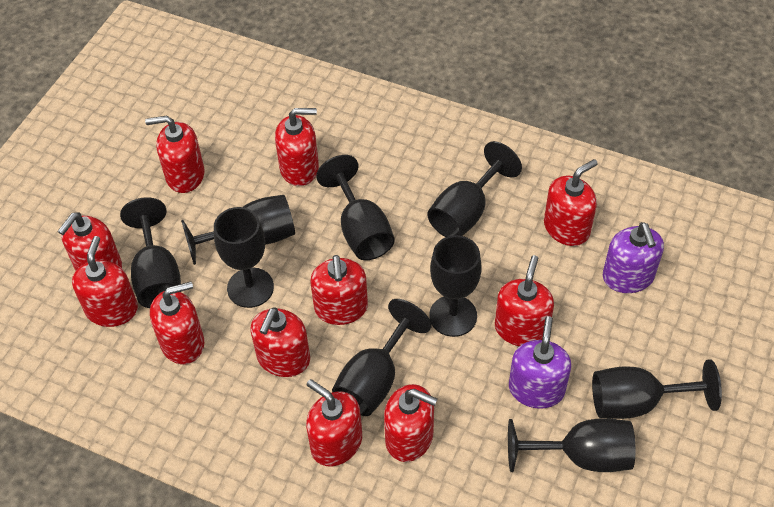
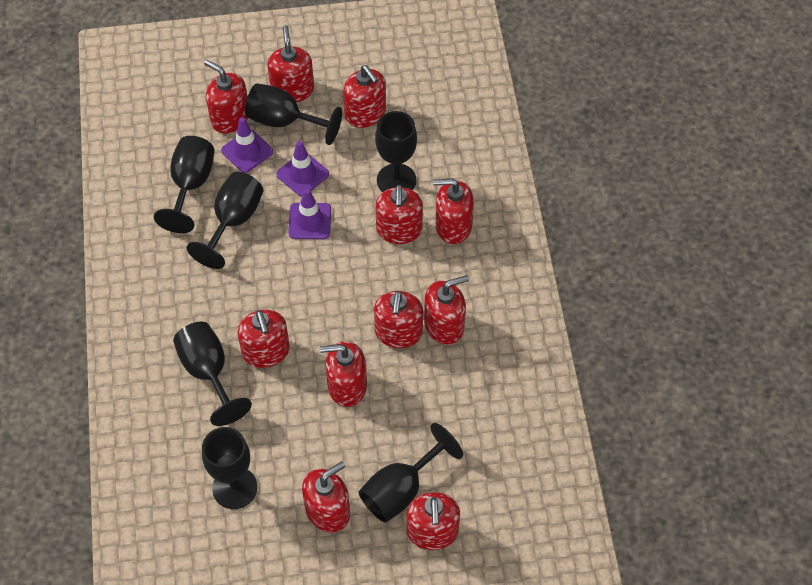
black goblet: 9 -> 7
purple soap dispenser: 2 -> 0
purple traffic cone: 0 -> 3

